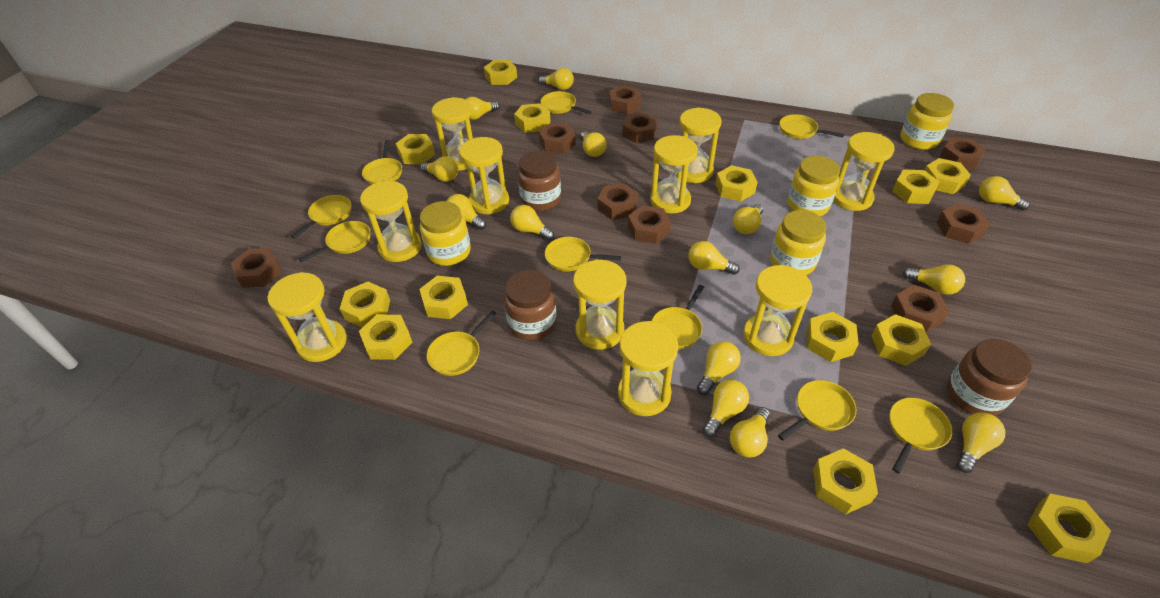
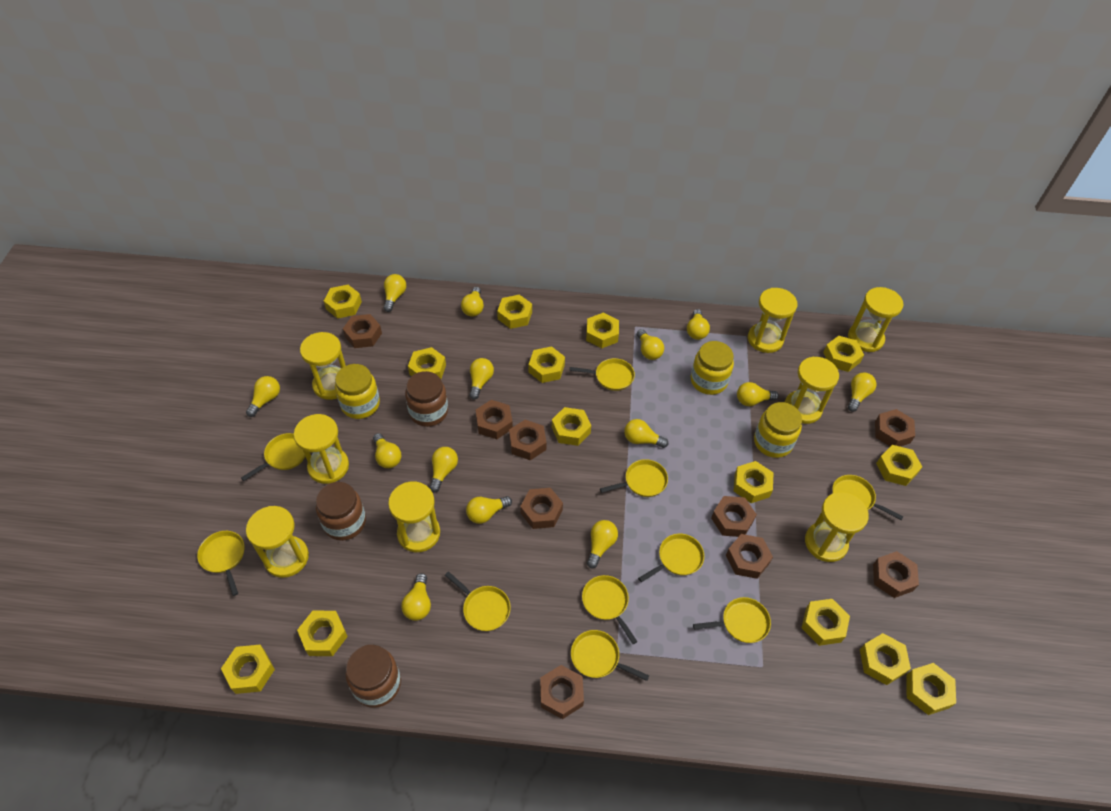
yellow hourglass: 10 -> 8
yellow jar: 4 -> 3
yellow nut: 13 -> 14

